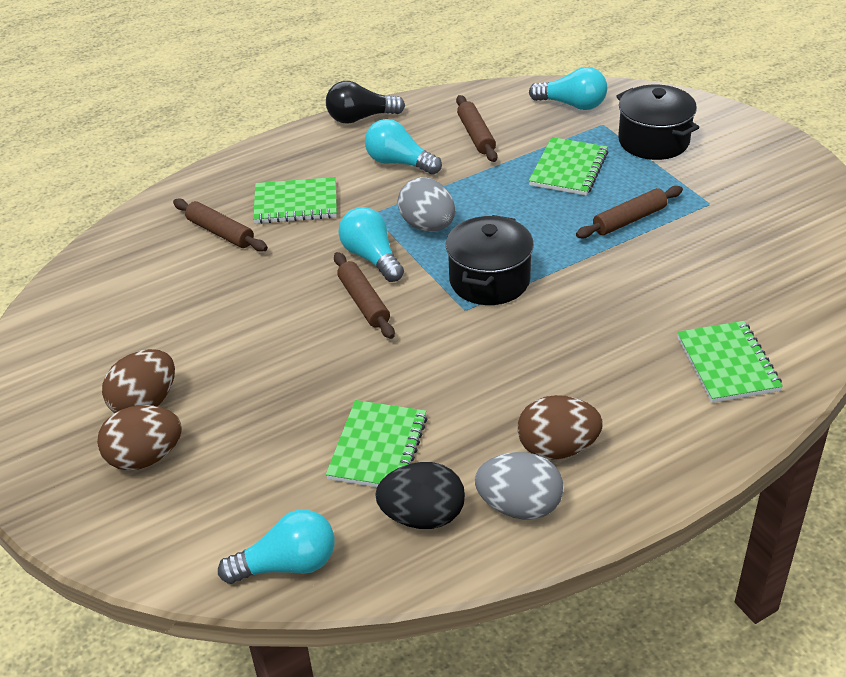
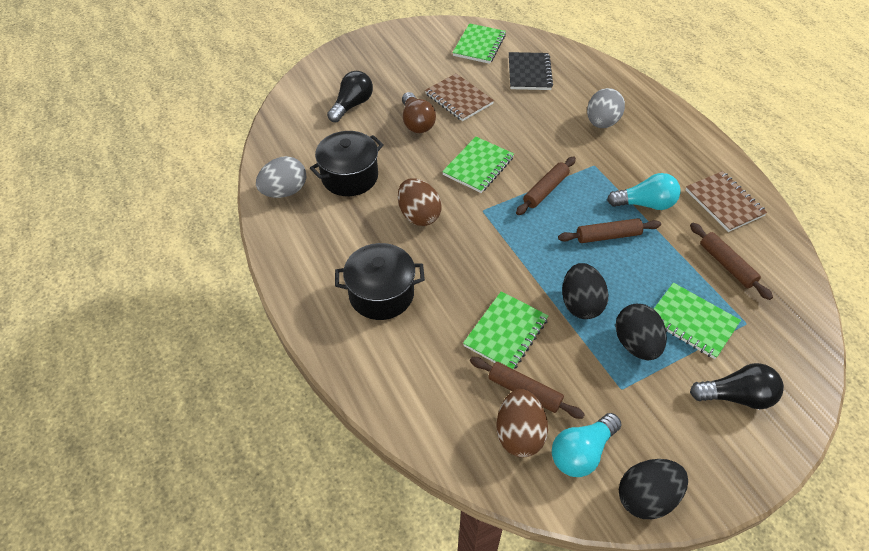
black egg: 1 -> 3
black light bulb: 1 -> 2
black notebook: 0 -> 1
brown egg: 3 -> 2
brown light bulb: 0 -> 1
brown notebook: 0 -> 2
turquoise light bulb: 4 -> 2

